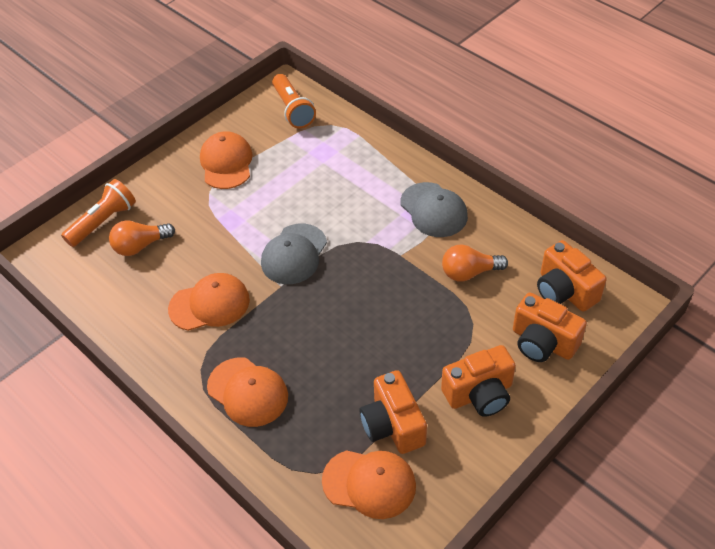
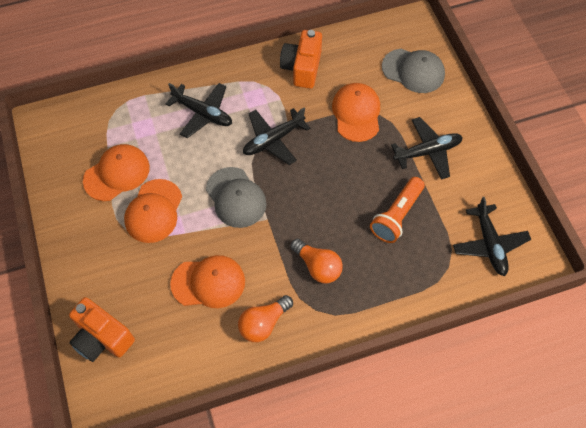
black plane: 0 -> 4
orange camera: 4 -> 2
orange flashlight: 2 -> 1

